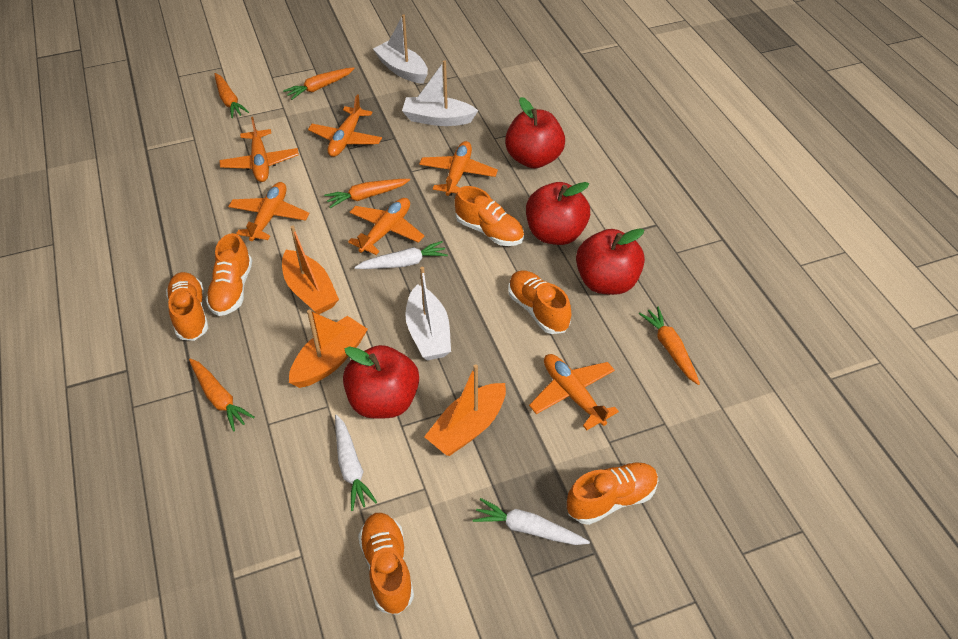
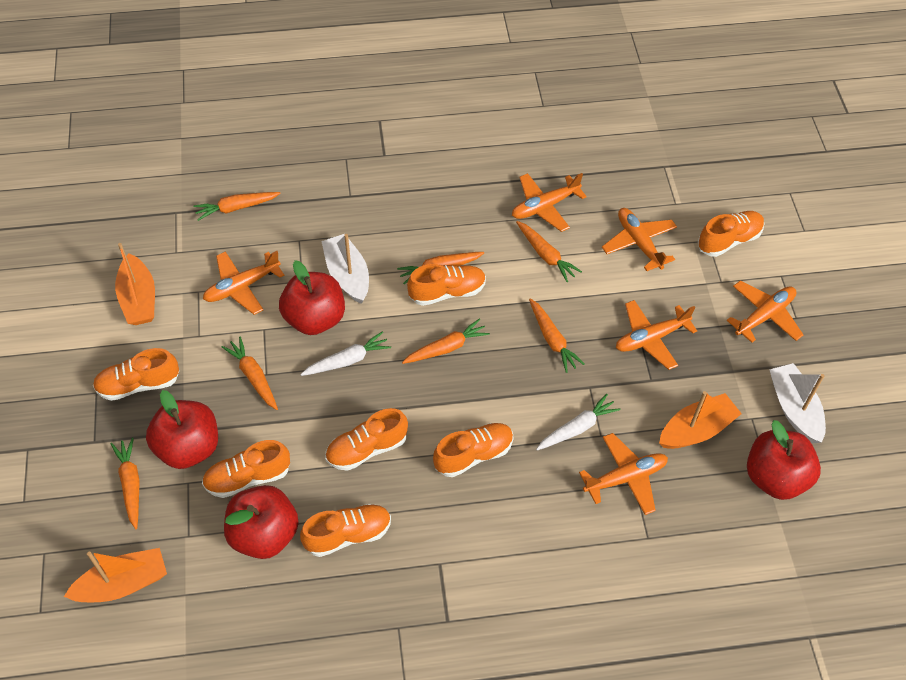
orange carrot: 5 -> 7
orange shoe: 6 -> 7
white boat: 3 -> 2
white carrot: 3 -> 2

